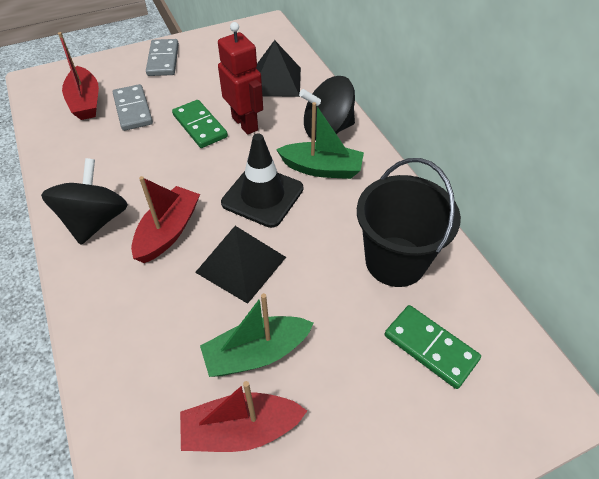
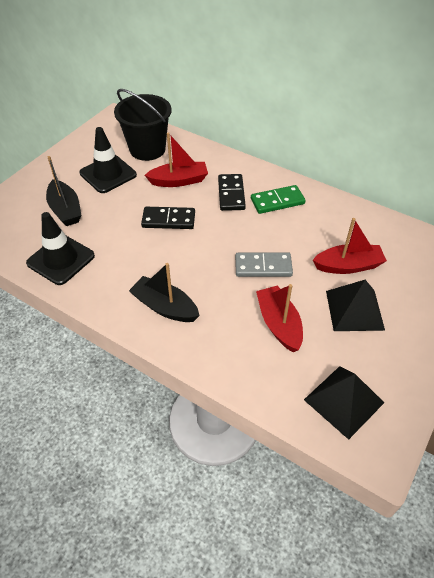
black boat: 0 -> 2
black domino: 0 -> 2
black spinning top: 2 -> 0
black traffic cone: 1 -> 2
green boat: 2 -> 0
green domino: 2 -> 1
grey domino: 2 -> 1
red robot: 1 -> 0

